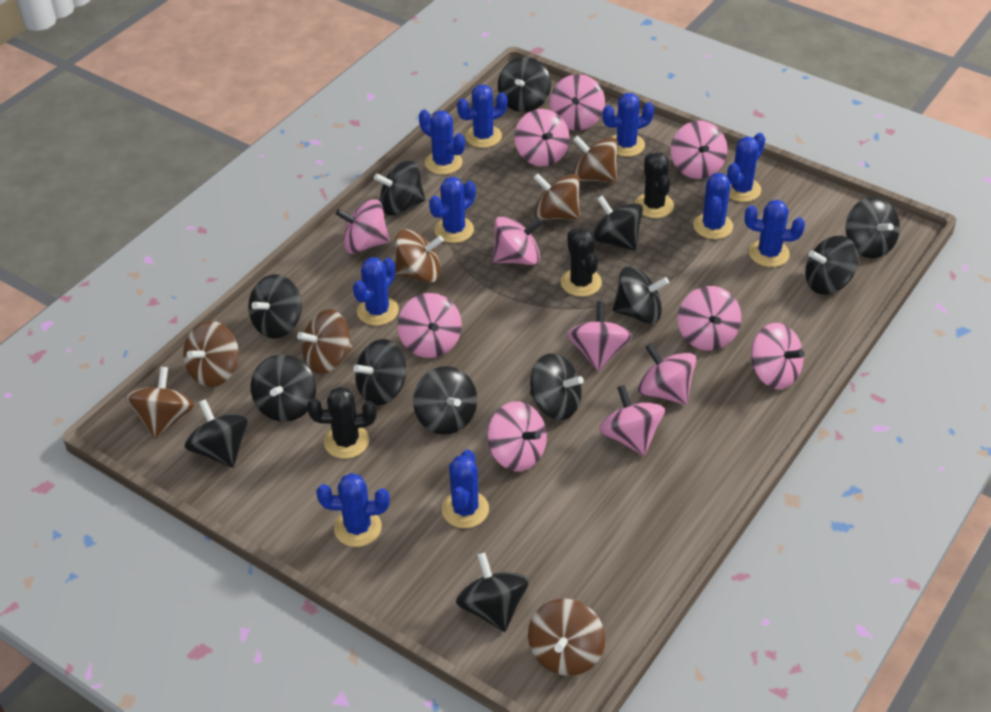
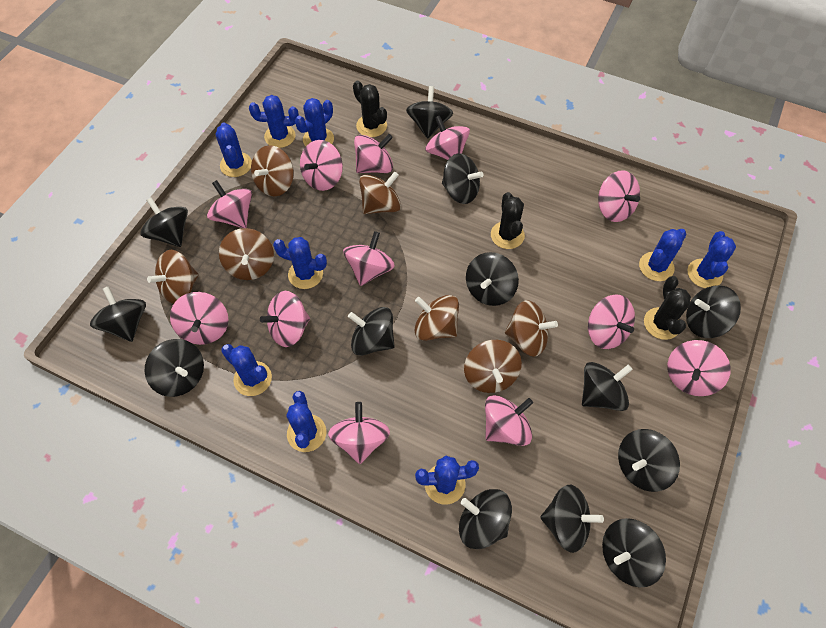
blue cactus: 10 -> 9

